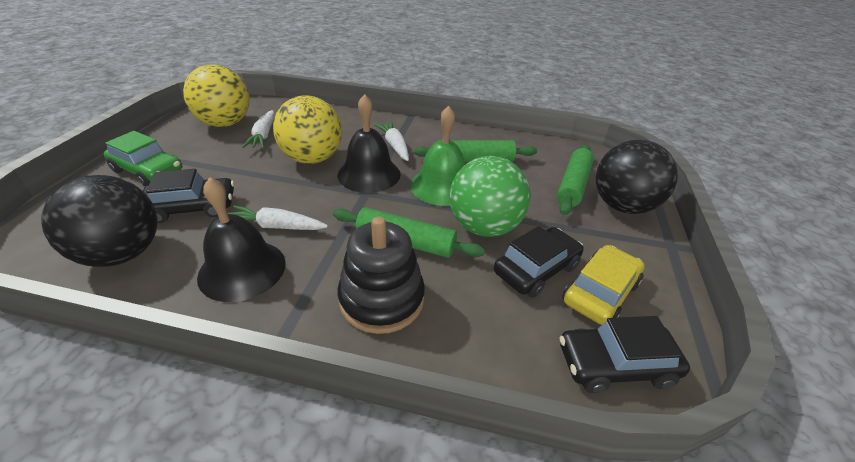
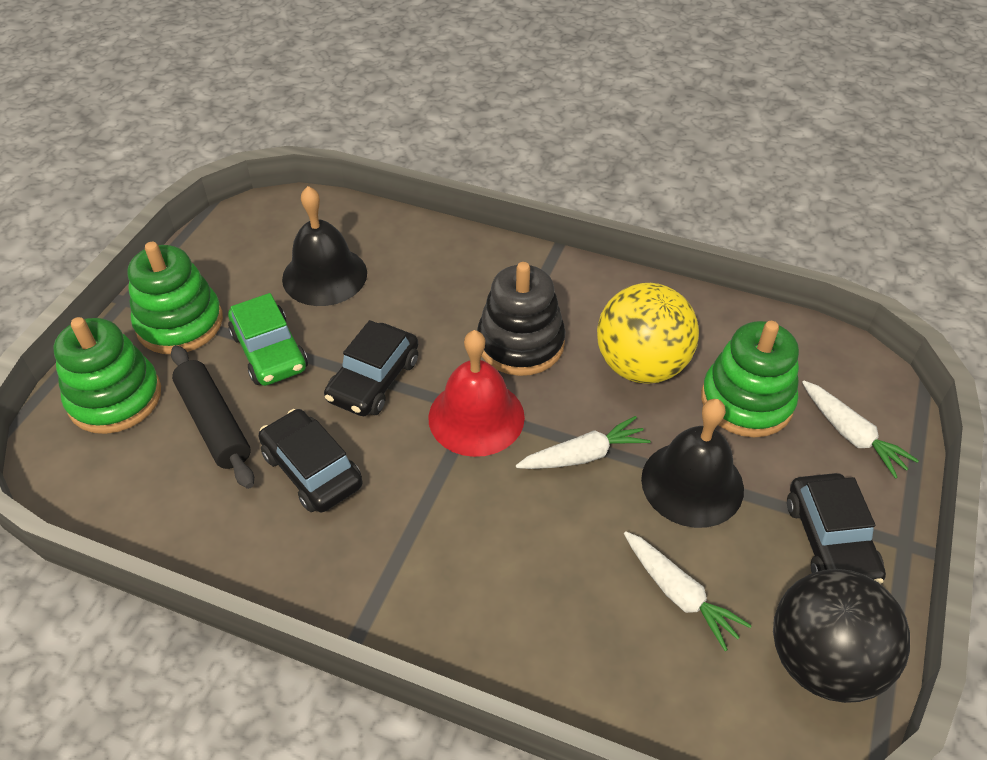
black ball: 2 -> 1
black rolling pin: 0 -> 1
green ball: 1 -> 0
green bell: 1 -> 0
green rolling pin: 3 -> 0
green stacking toy: 0 -> 3
red bell: 0 -> 1
yellow ball: 2 -> 1
yellow car: 1 -> 0

